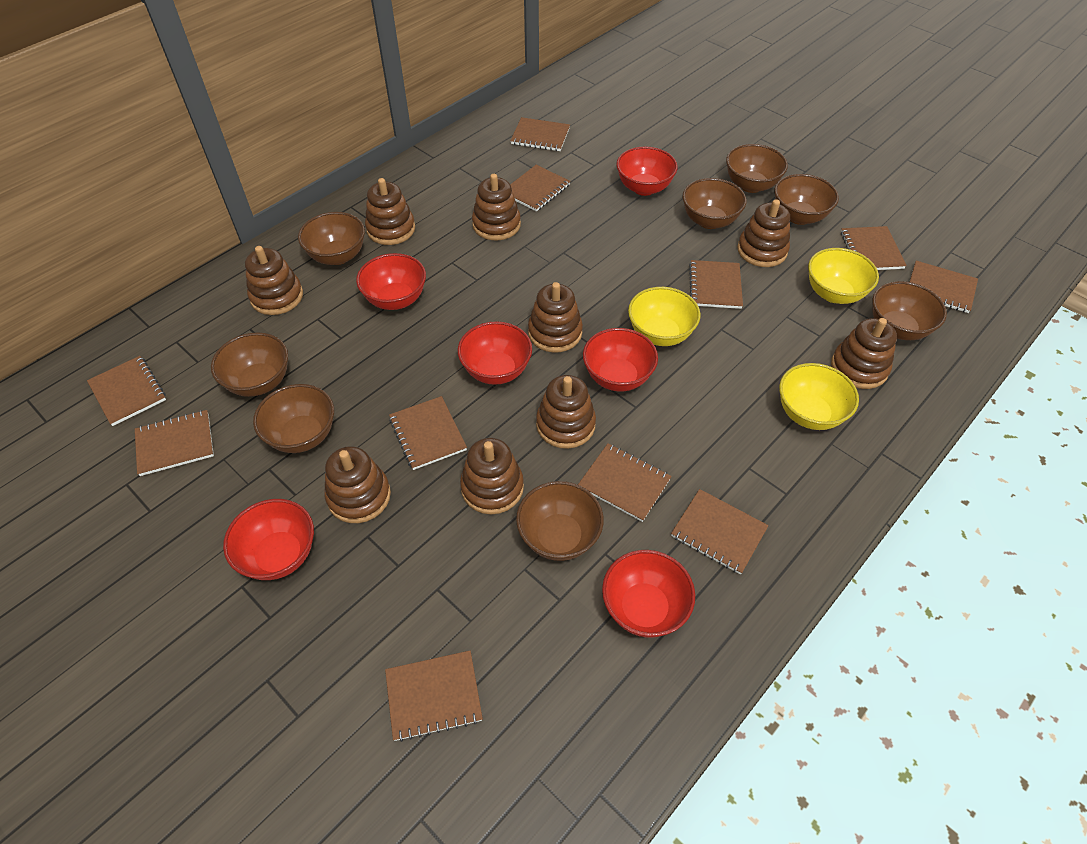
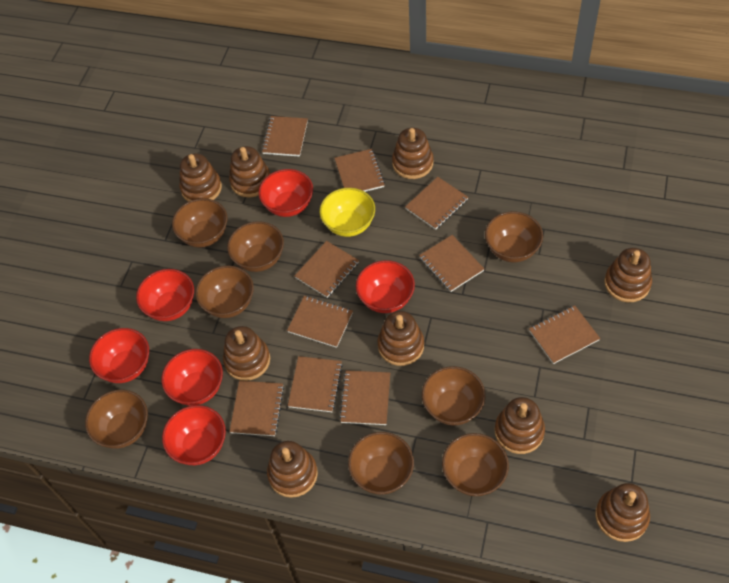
brown notebook: 11 -> 10
yellow bowl: 3 -> 1

